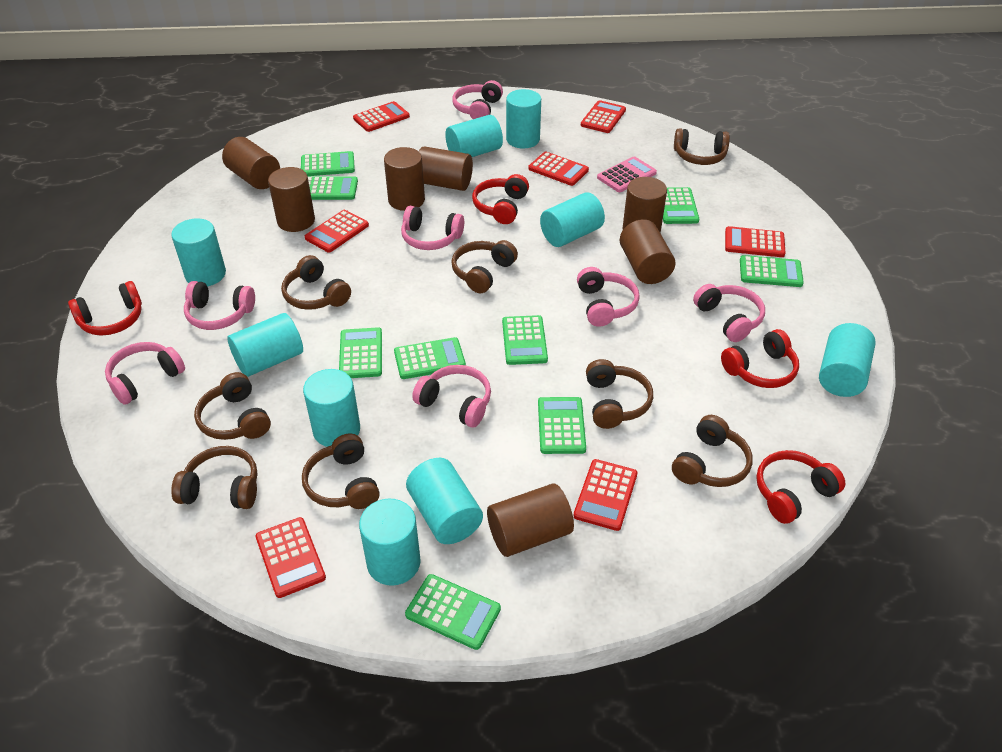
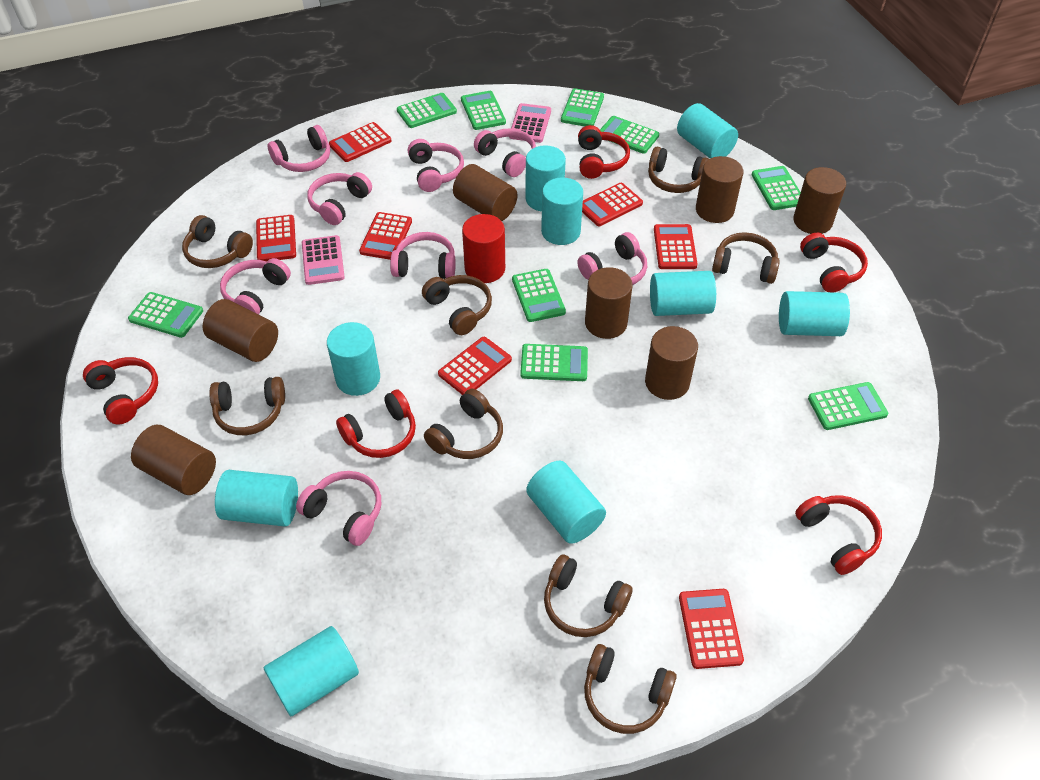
pink calculator: 1 -> 2
pink headphones: 7 -> 8
red cylinder: 0 -> 1
red headphones: 4 -> 5

